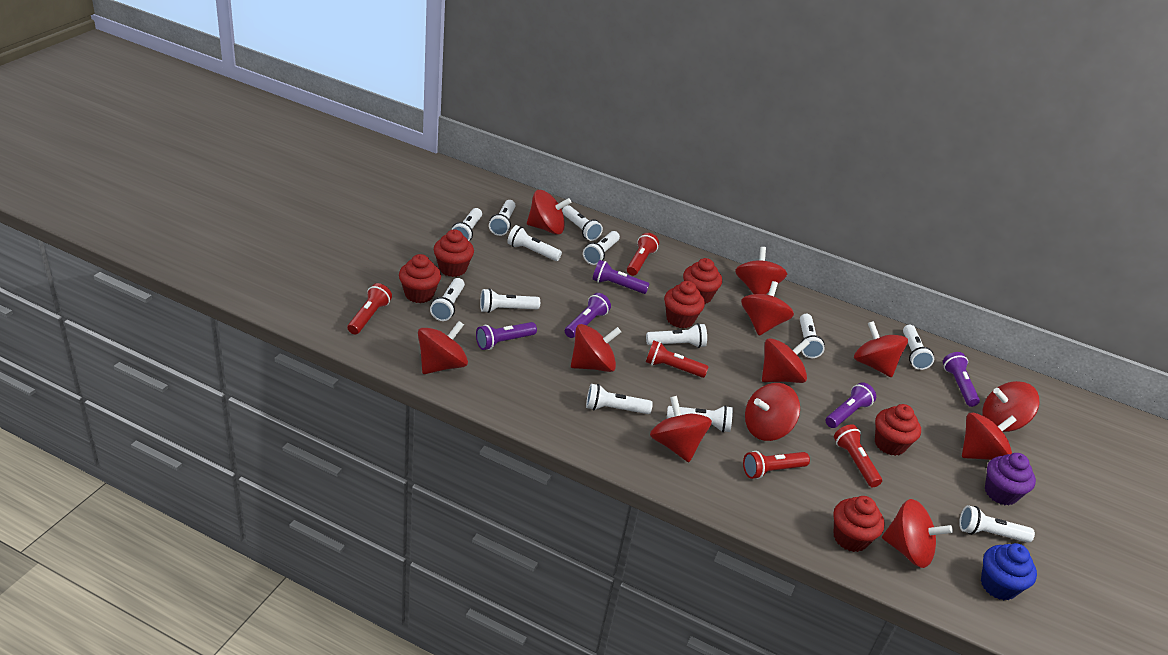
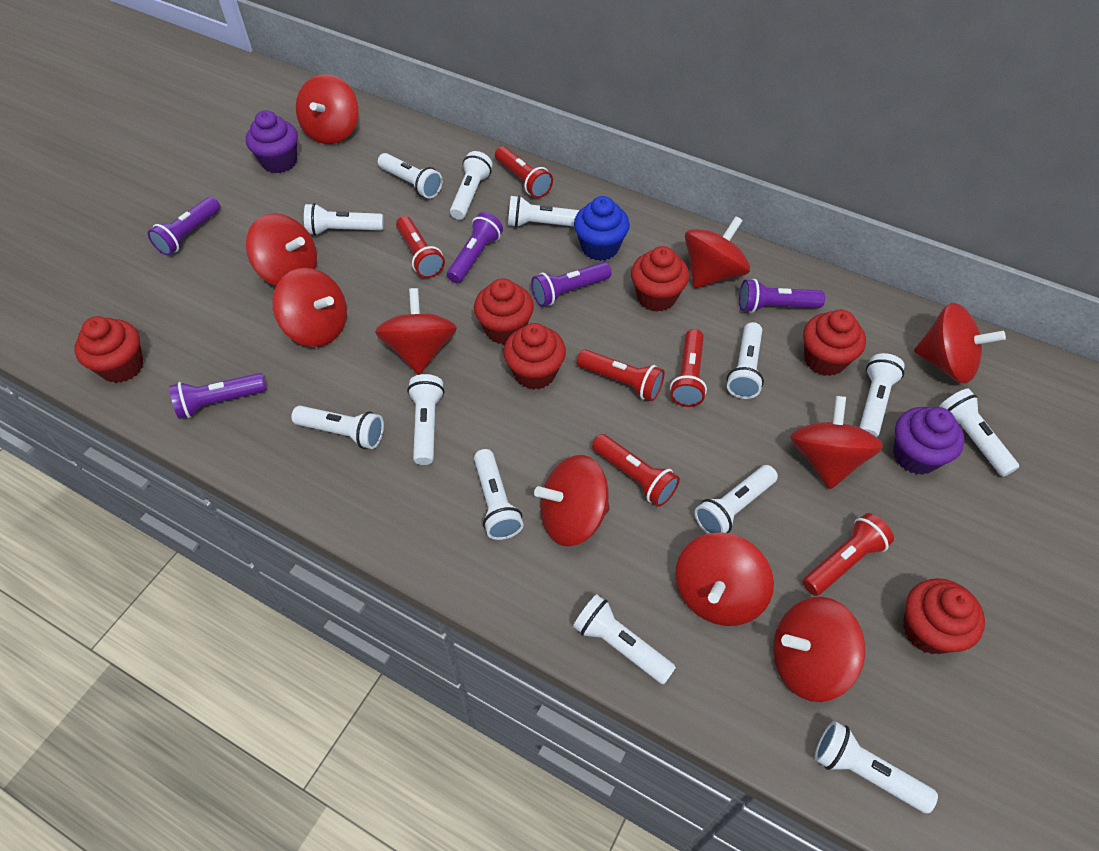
purple cupcake: 1 -> 2
red flashlight: 5 -> 6
red spinning top: 12 -> 10

